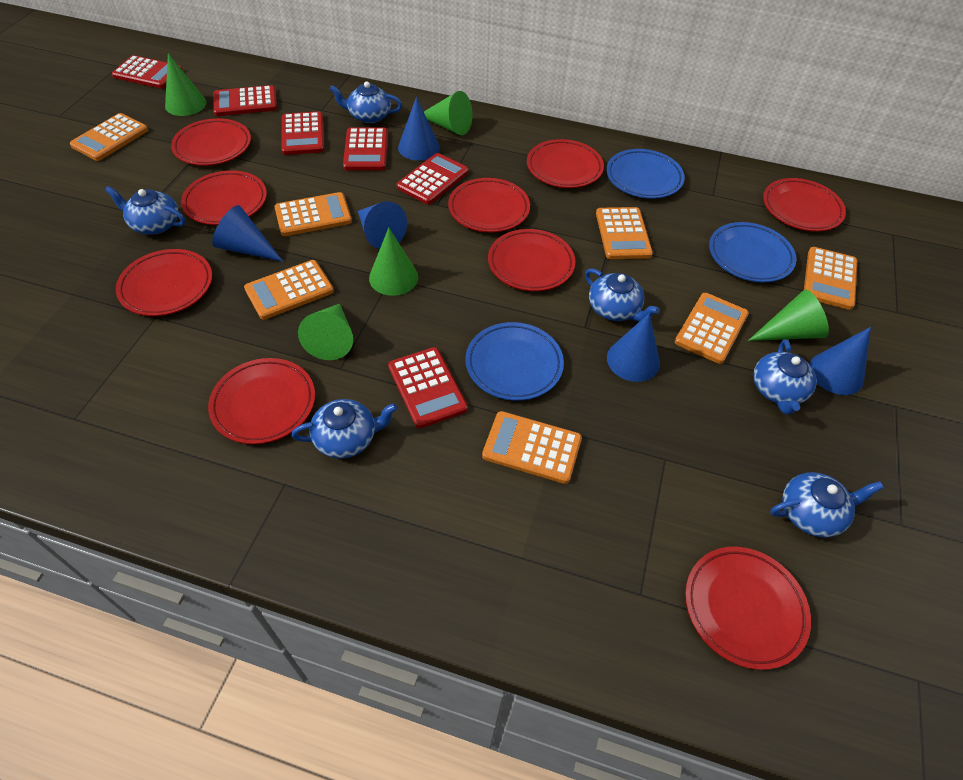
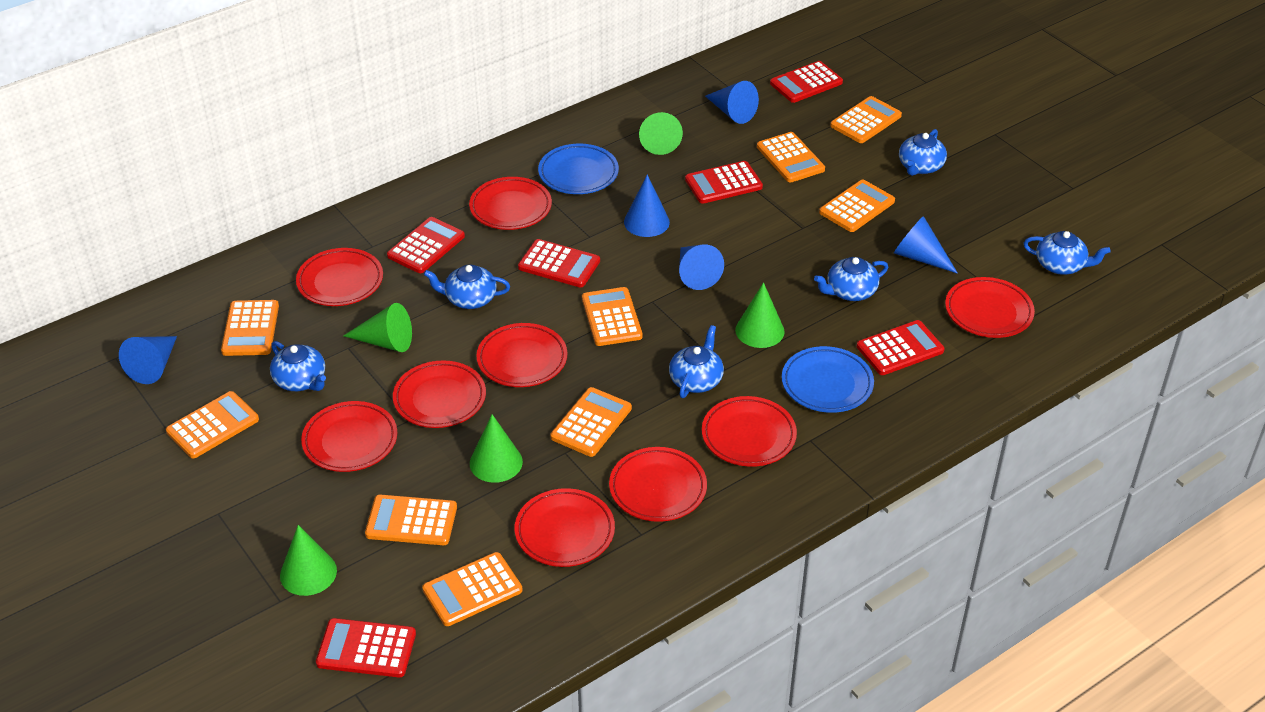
blue plate: 3 -> 2
orange calculator: 7 -> 9

